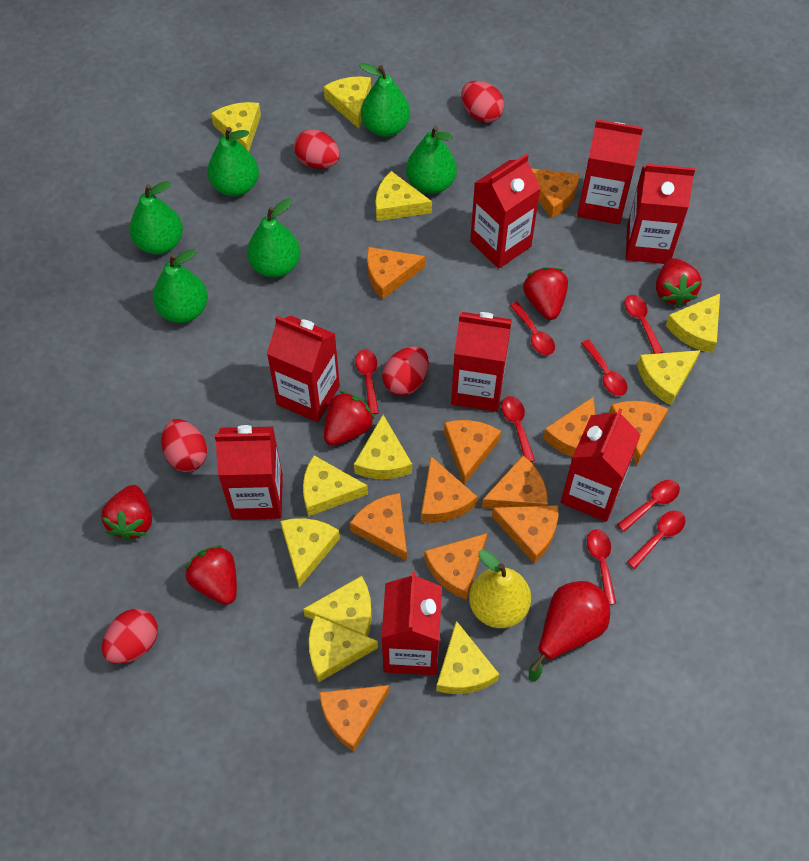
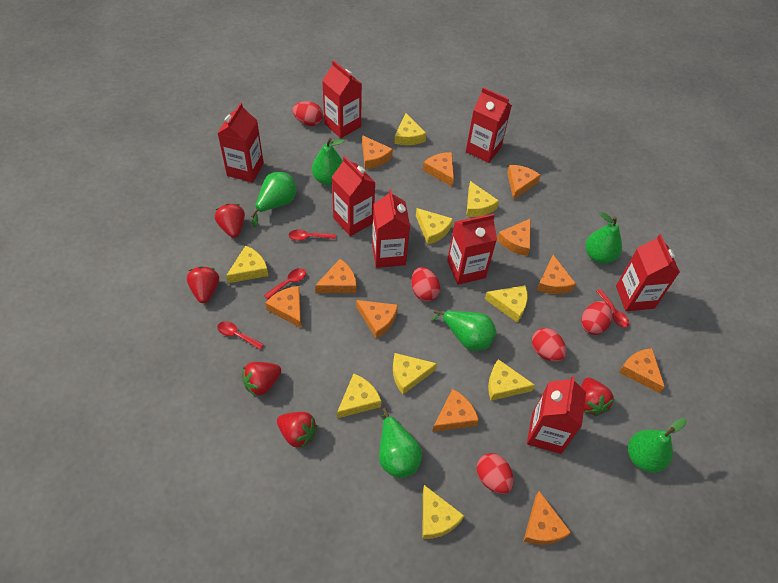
red pear: 1 -> 0
red spoon: 8 -> 4
yellow cheese: 11 -> 9
yellow pear: 1 -> 0

